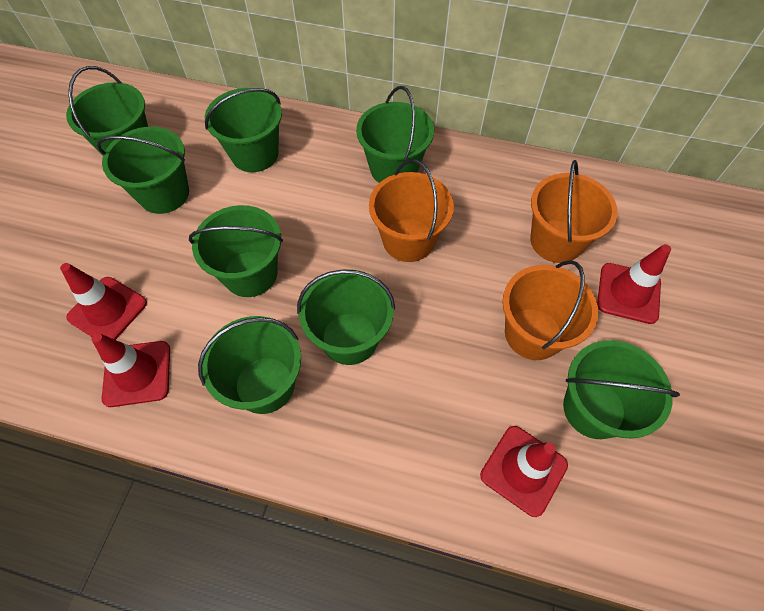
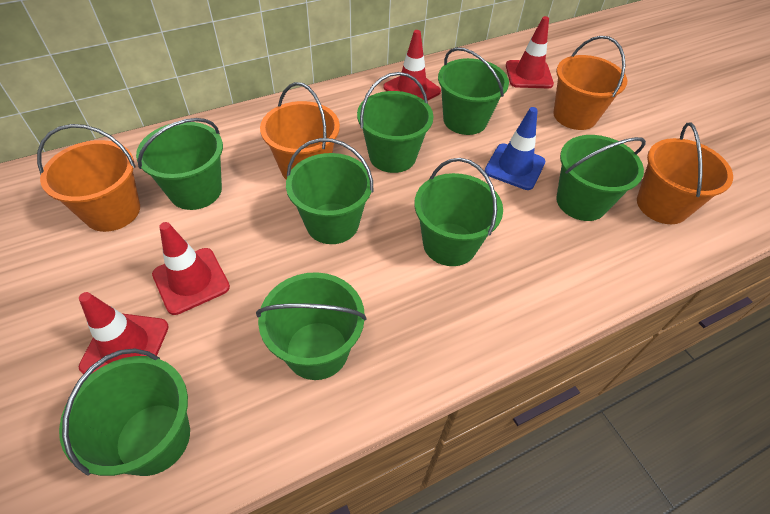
blue traffic cone: 0 -> 1
orange bucket: 3 -> 4

